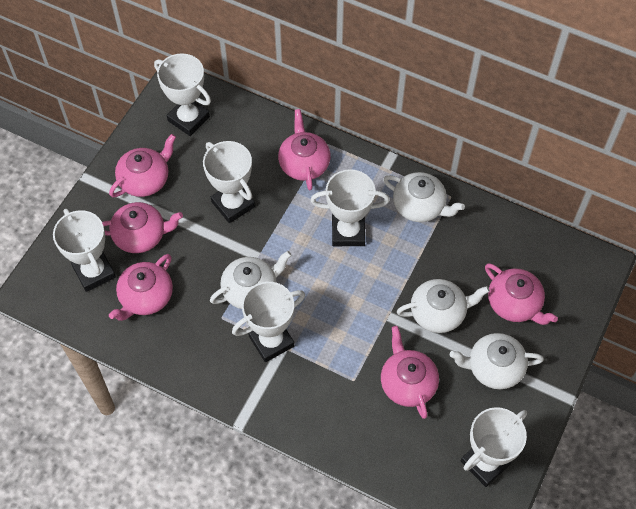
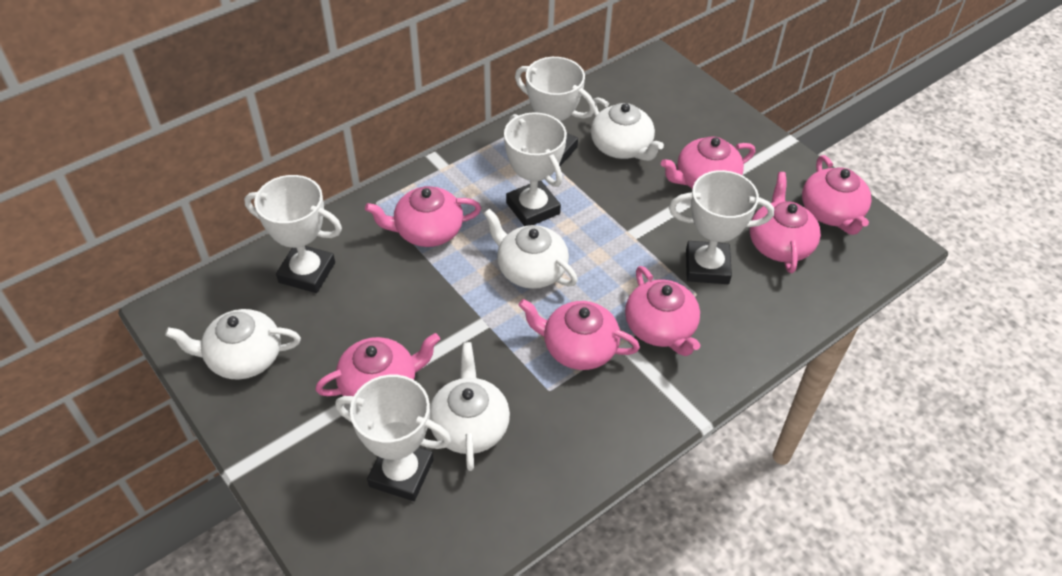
pink teapot: 6 -> 7
white trophy: 6 -> 5

